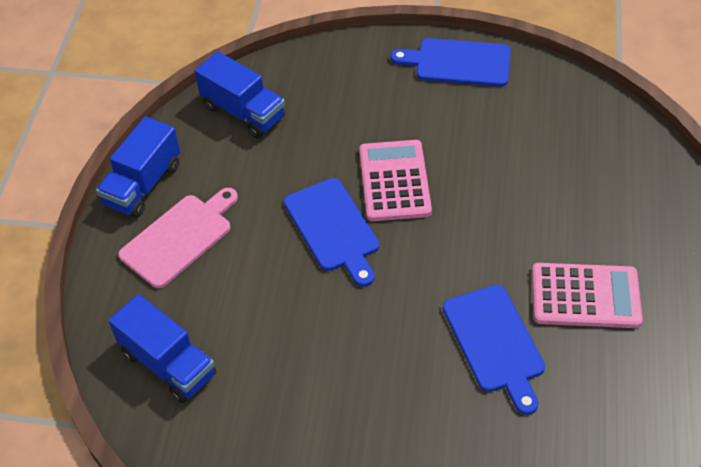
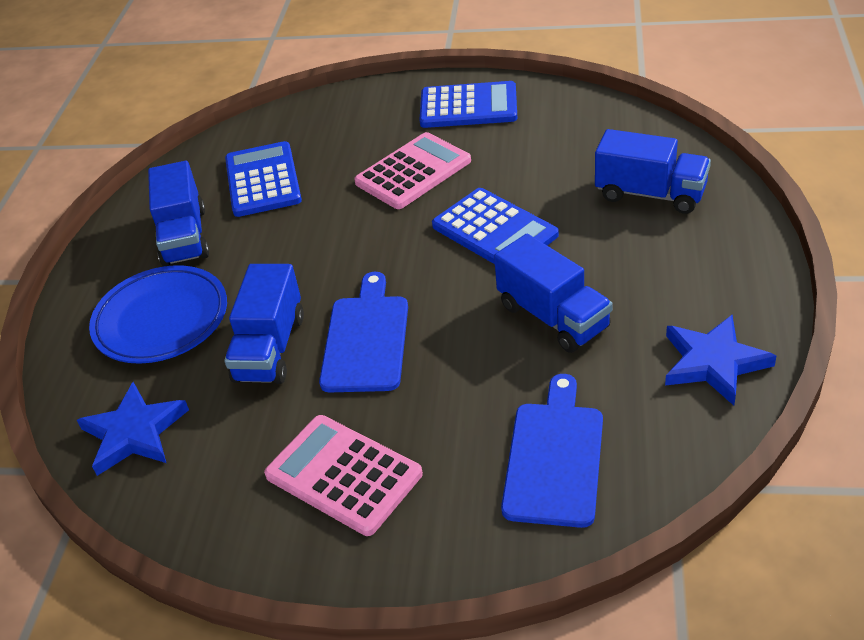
blue calculator: 0 -> 3
blue cutting board: 3 -> 2
blue plate: 0 -> 1
blue star: 0 -> 2
blue truck: 3 -> 4
pink cutting board: 1 -> 0

